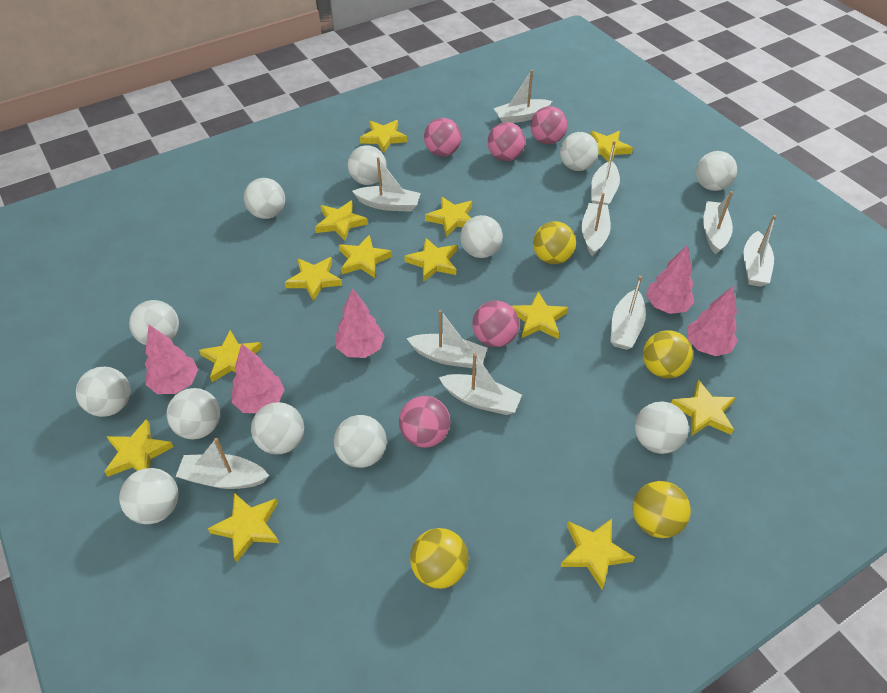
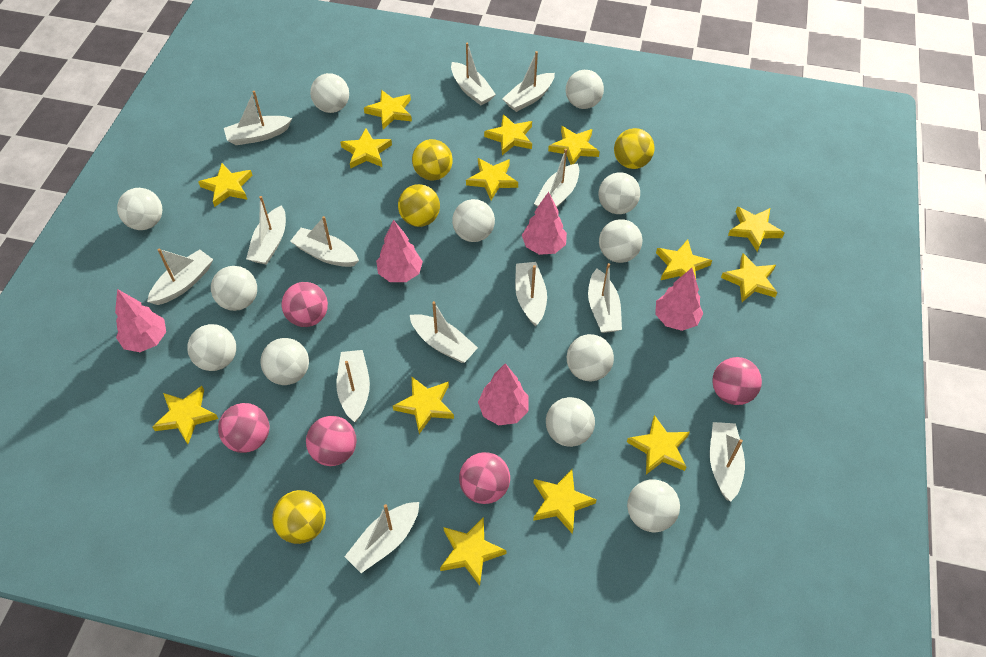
white boat: 10 -> 13
yellow star: 13 -> 14

